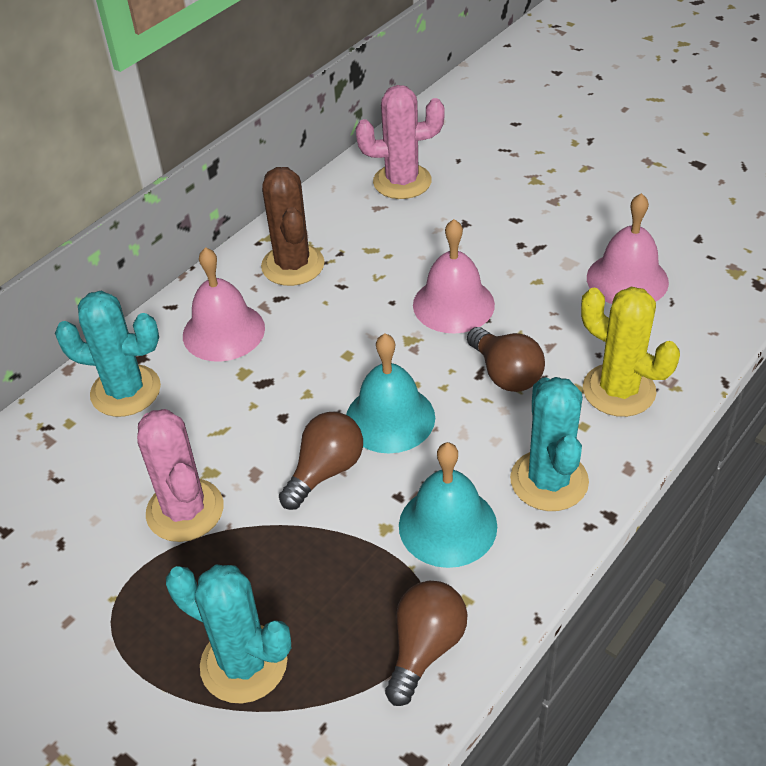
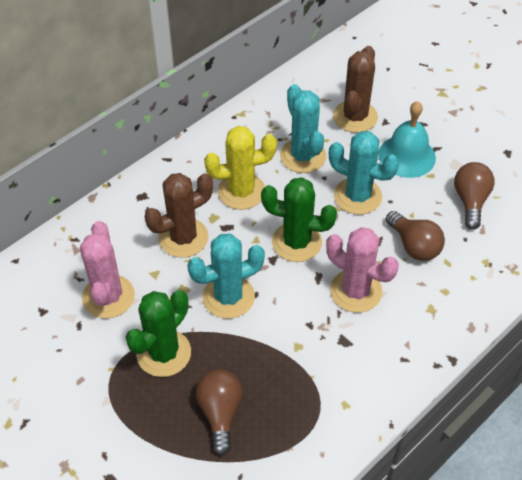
brown cactus: 1 -> 2
green cactus: 0 -> 2
pink bell: 3 -> 0
turquoise bell: 2 -> 1

